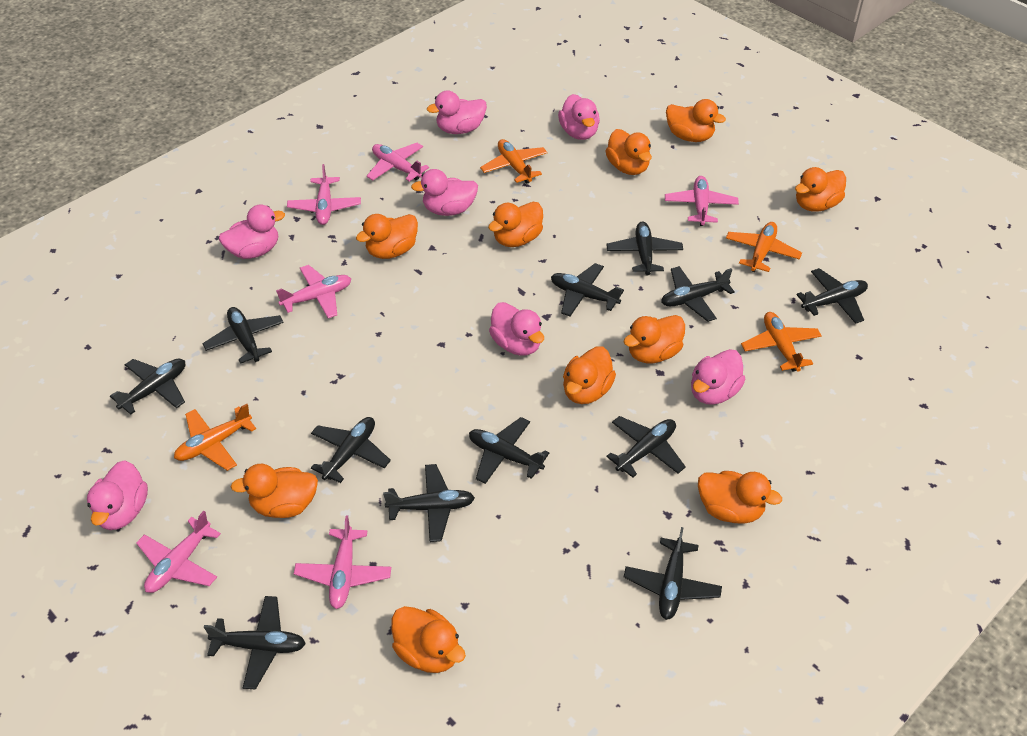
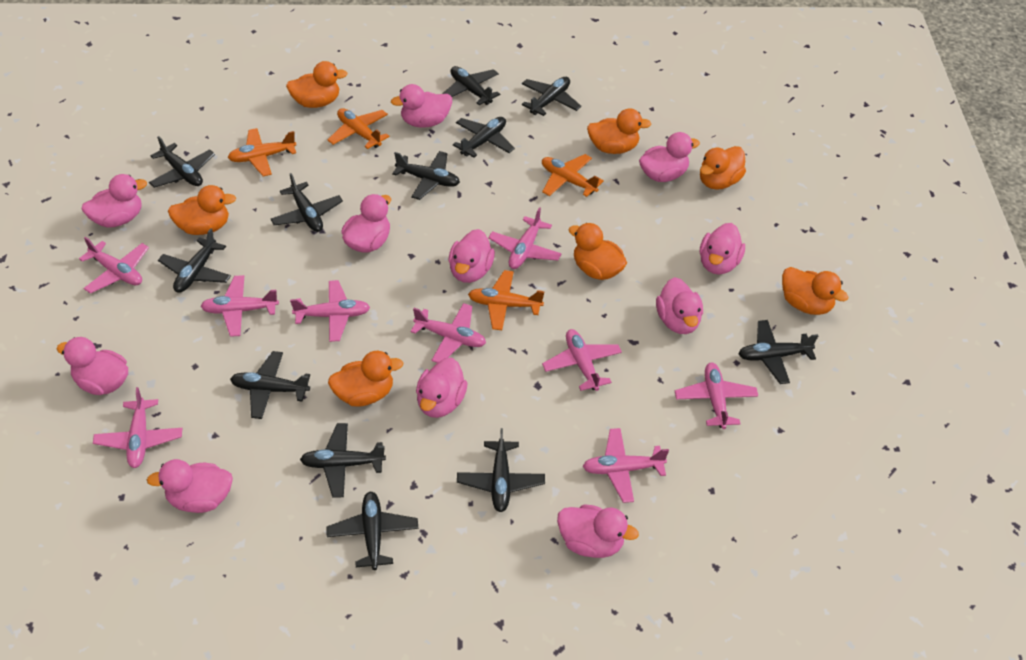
orange duck: 10 -> 7
pink duck: 7 -> 11
pink plane: 6 -> 9

